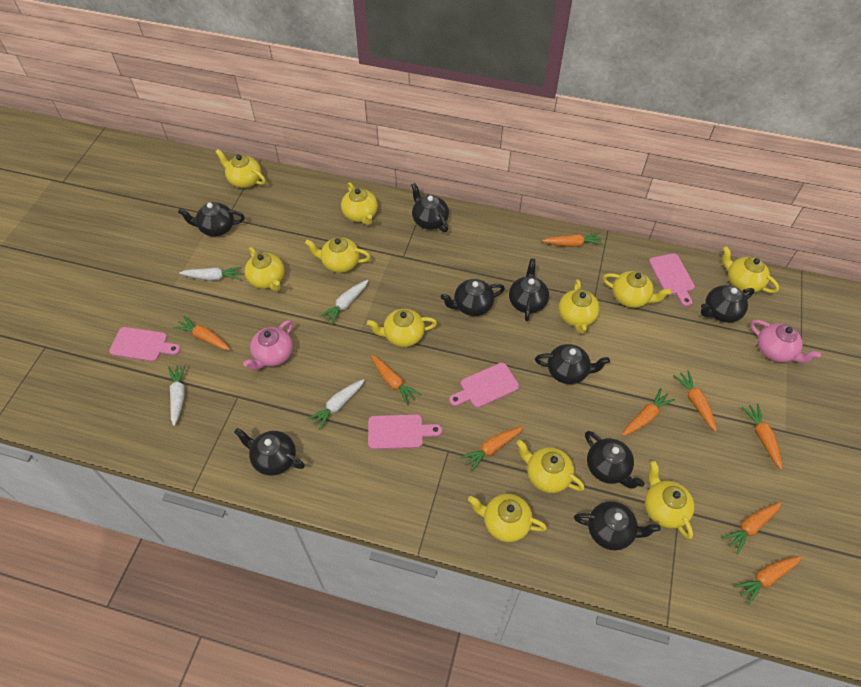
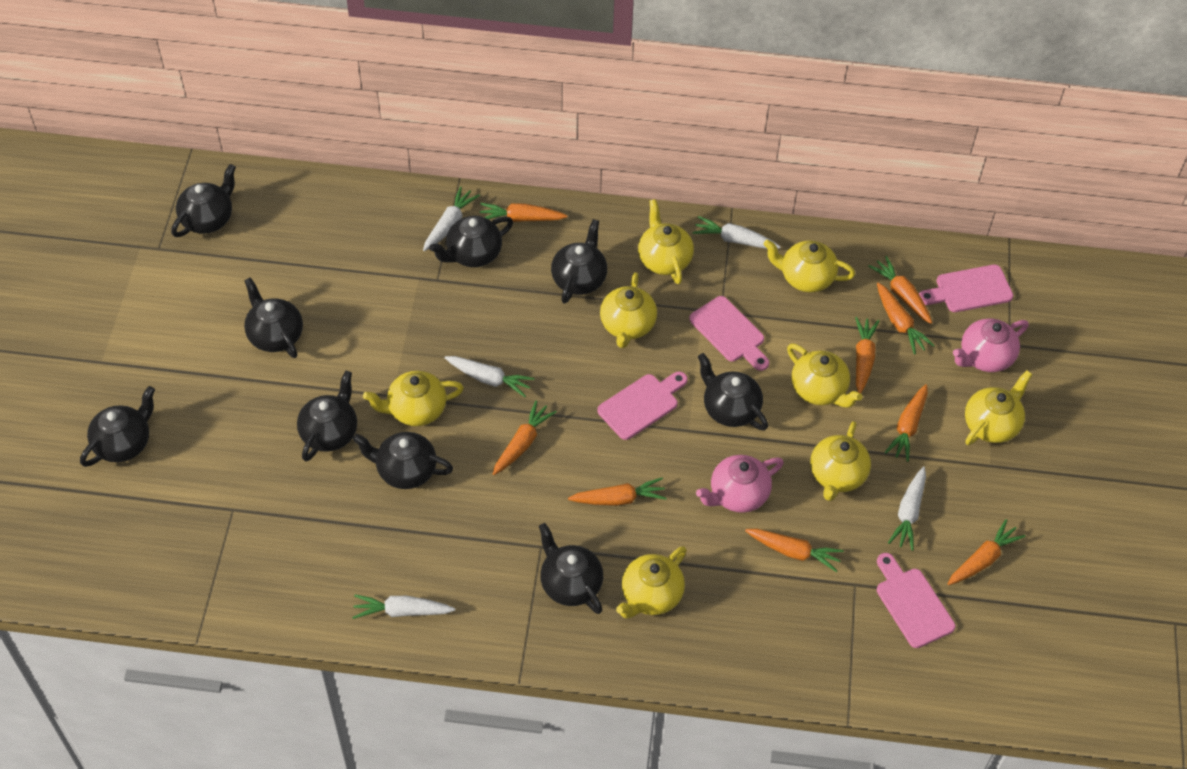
white carrot: 4 -> 5
yellow teapot: 11 -> 8

